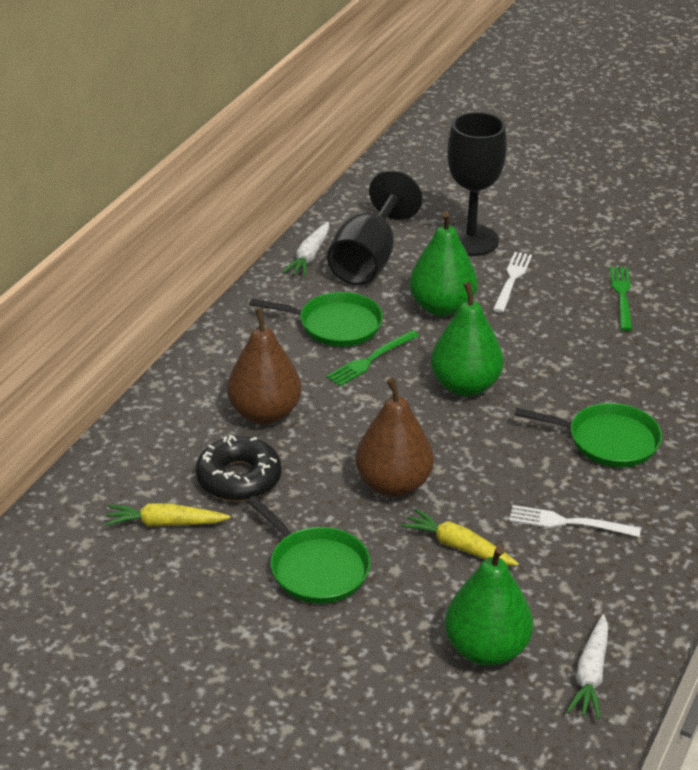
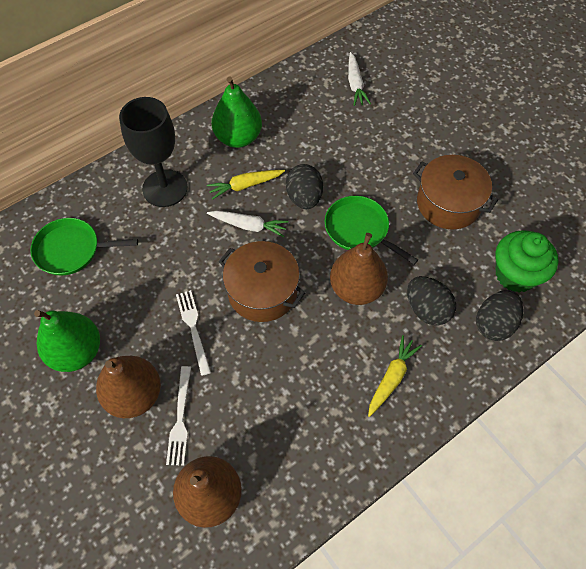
black donut: 1 -> 0
black egg: 0 -> 3
black goblet: 2 -> 1
brown pear: 2 -> 3
brown pot: 0 -> 2
green cupcake: 0 -> 1
green fork: 2 -> 0
green pan: 3 -> 2
green pear: 3 -> 2

